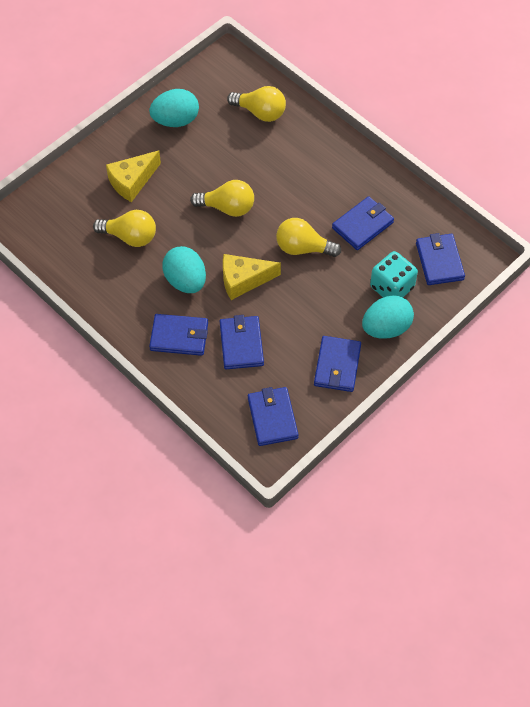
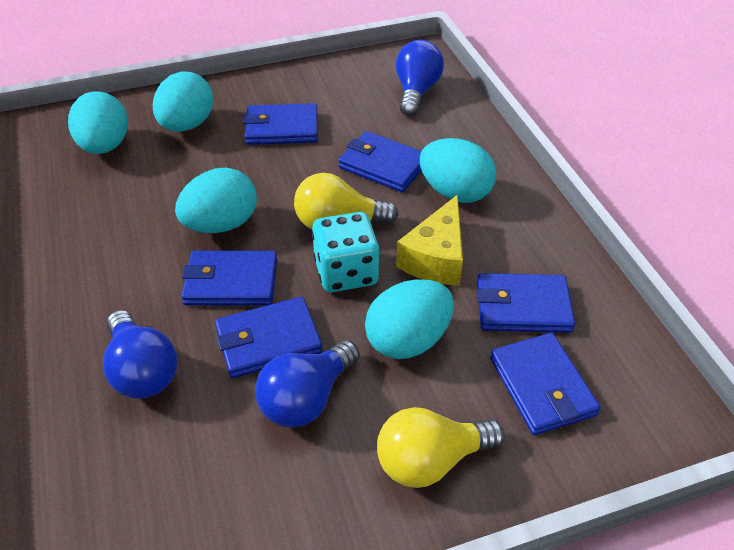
blue light bulb: 0 -> 3
turquoise egg: 3 -> 5
yellow cheese: 2 -> 1
yellow light bulb: 4 -> 2

